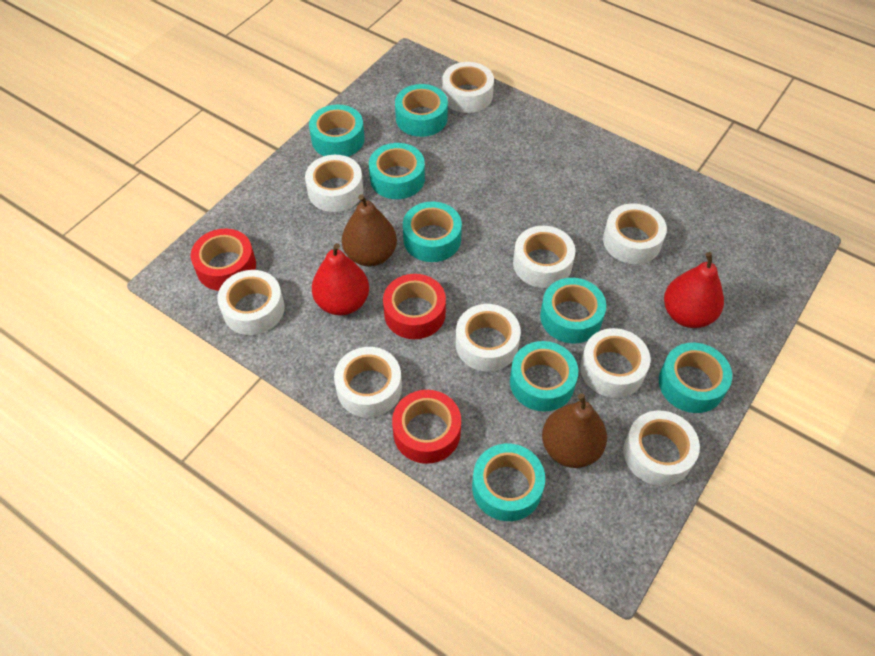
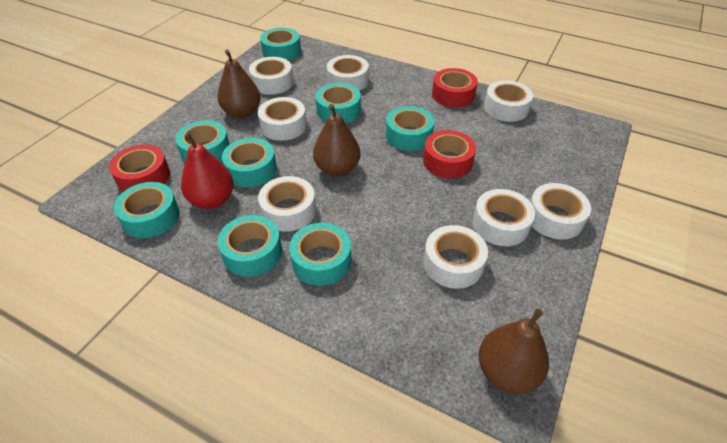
brown pear: 2 -> 3
red pear: 2 -> 1
white tape: 9 -> 8

